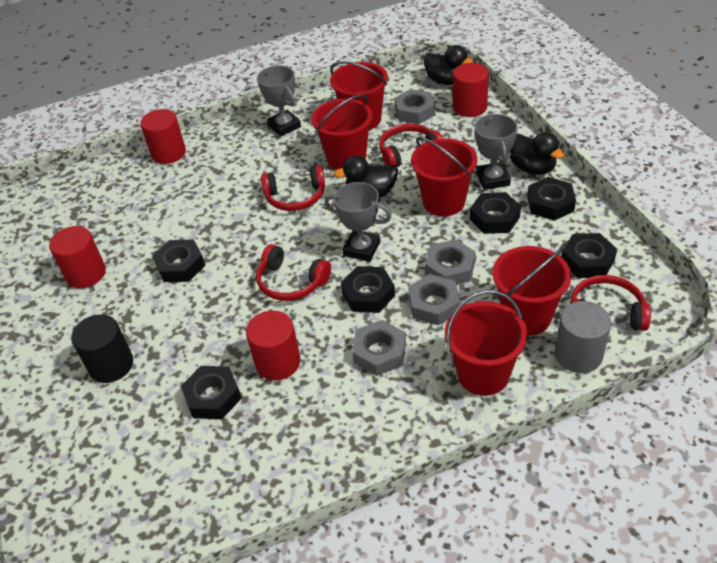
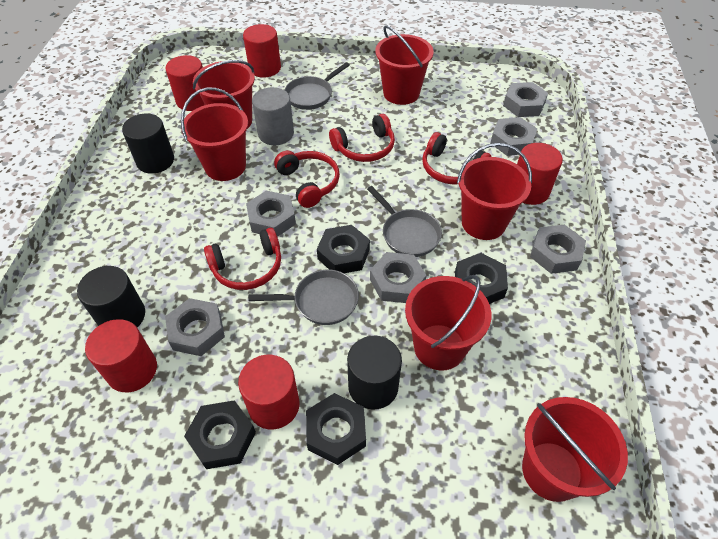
black cylinder: 1 -> 3
black duck: 3 -> 0
black nut: 6 -> 4
grey nut: 4 -> 6
grey pan: 0 -> 3
grey trophy: 3 -> 0
red bucket: 5 -> 6
red cylinder: 4 -> 5

